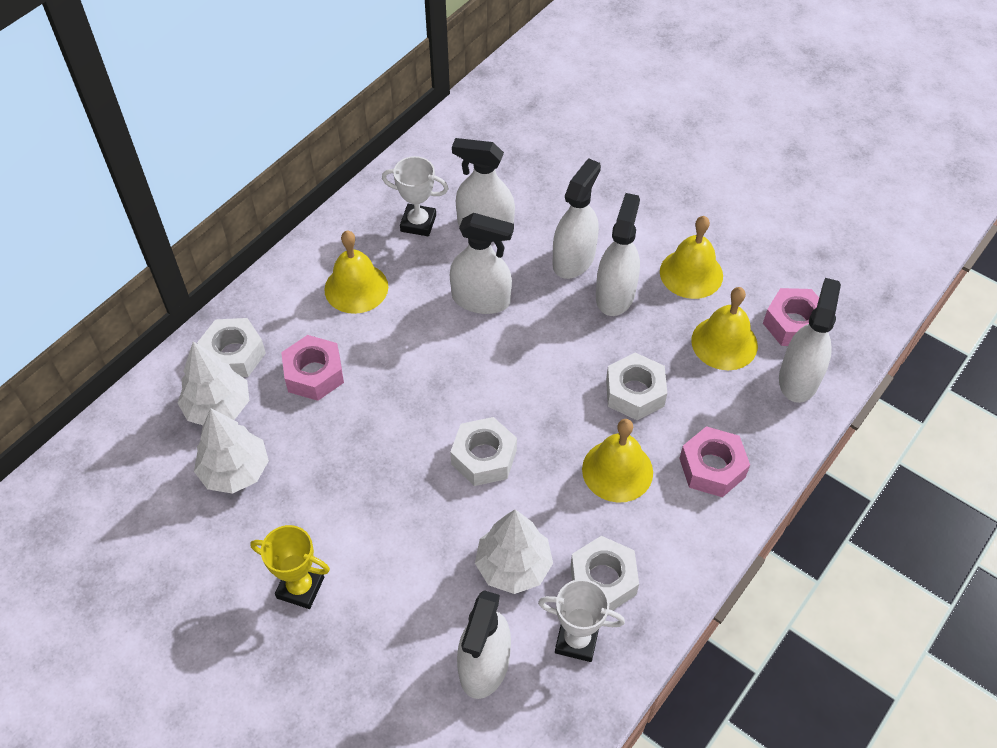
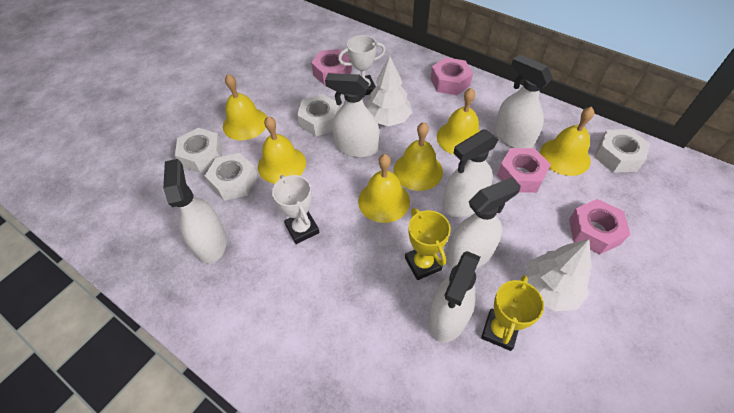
pink nut: 3 -> 4
white tree: 3 -> 2
yellow bell: 4 -> 6
yellow trophy: 1 -> 2

